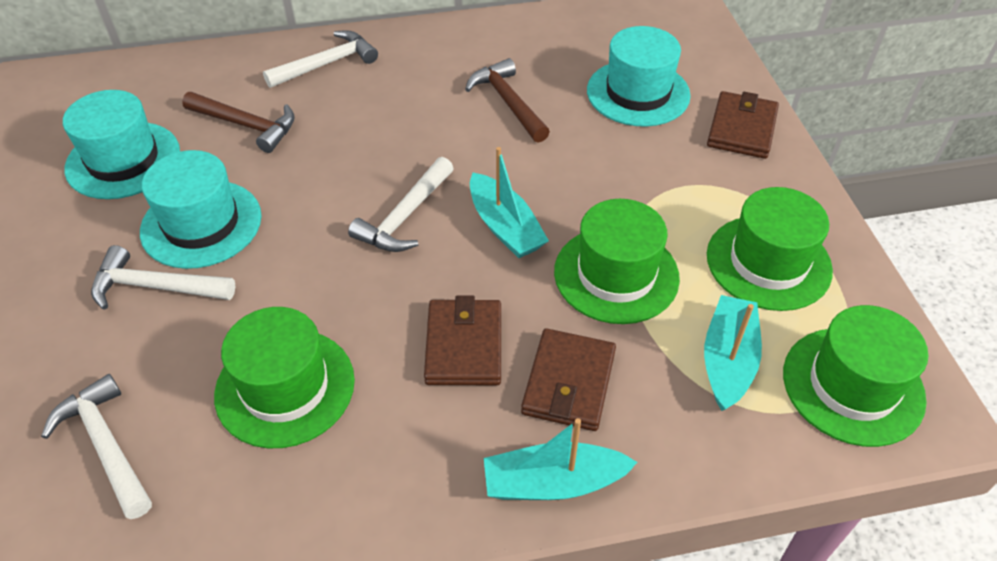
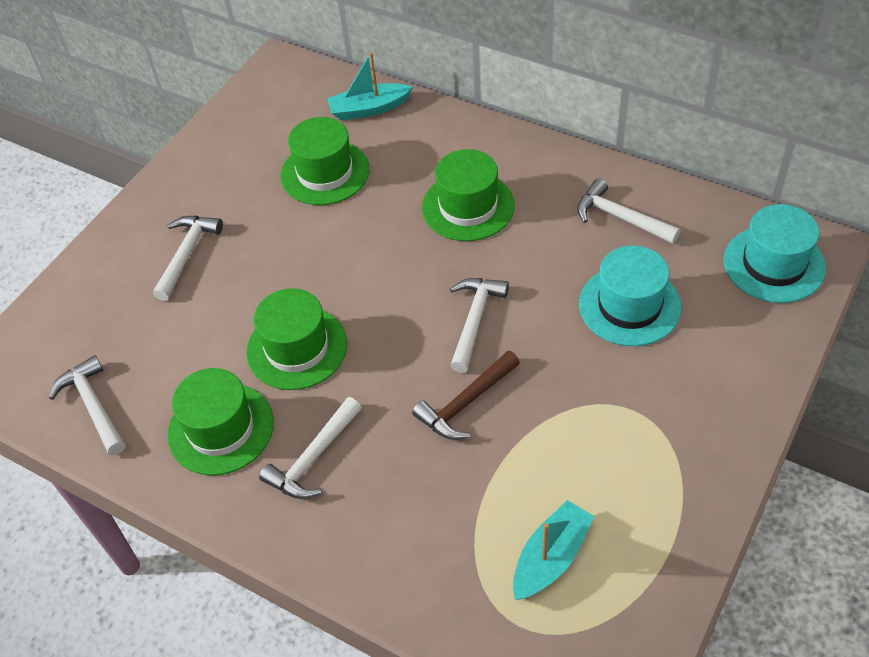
brown hammer: 2 -> 1
brown wallet: 3 -> 0
turquoise boat: 3 -> 2
turquoise hat: 3 -> 2
white hammer: 4 -> 5

